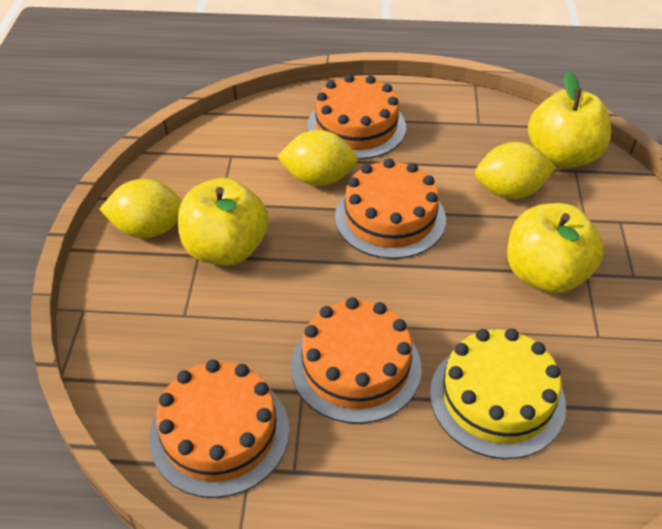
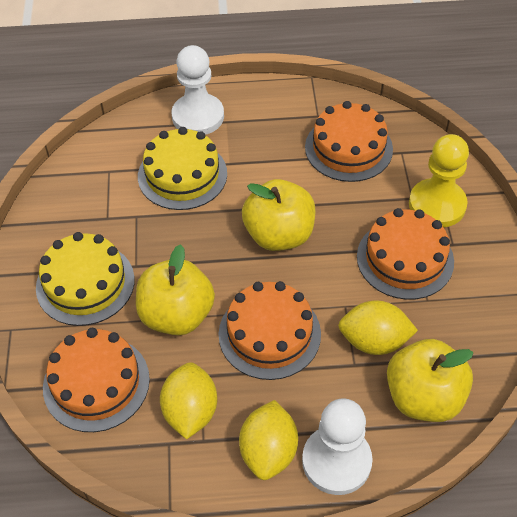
white pawn: 0 -> 2
yellow cake: 1 -> 2
yellow pawn: 0 -> 1

